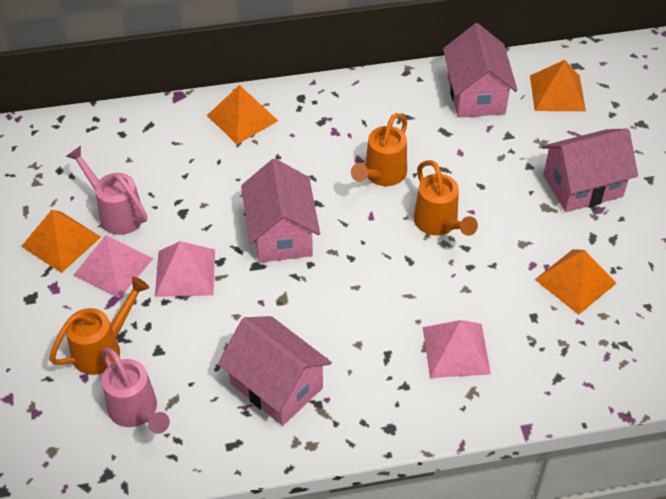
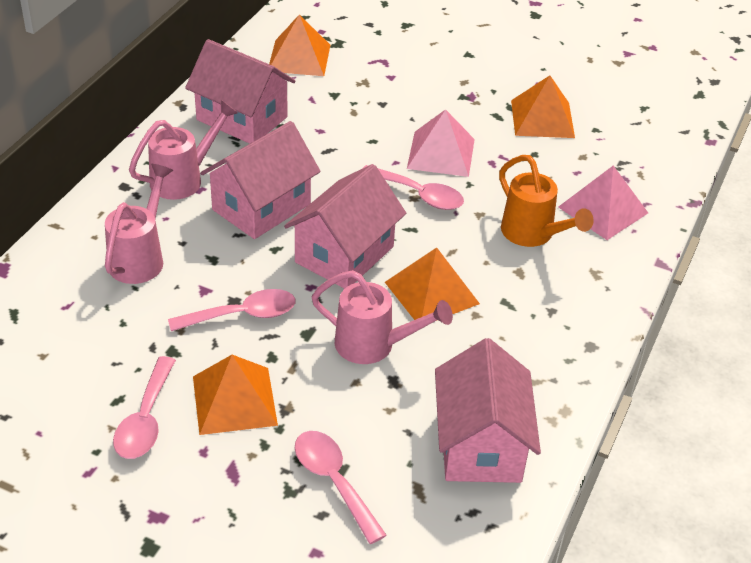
orange watering can: 3 -> 1
pink pyramid: 3 -> 2
pink spoon: 0 -> 4
pink watering can: 2 -> 3

